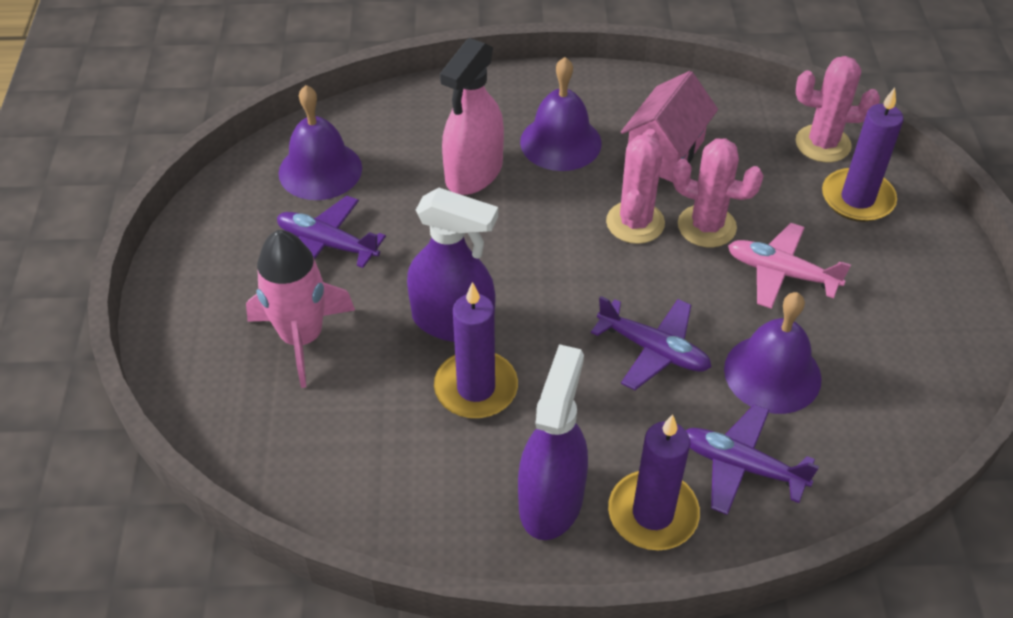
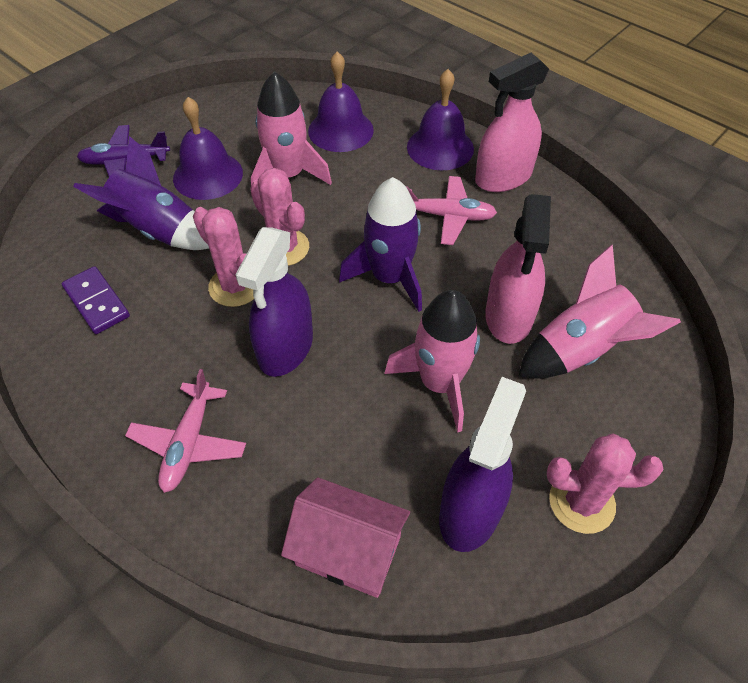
pink plane: 1 -> 2
pink rocket: 1 -> 3
pink spray bottle: 1 -> 2
purple candle: 3 -> 0
purple domino: 0 -> 1
purple plane: 3 -> 1
purple rocket: 0 -> 2

